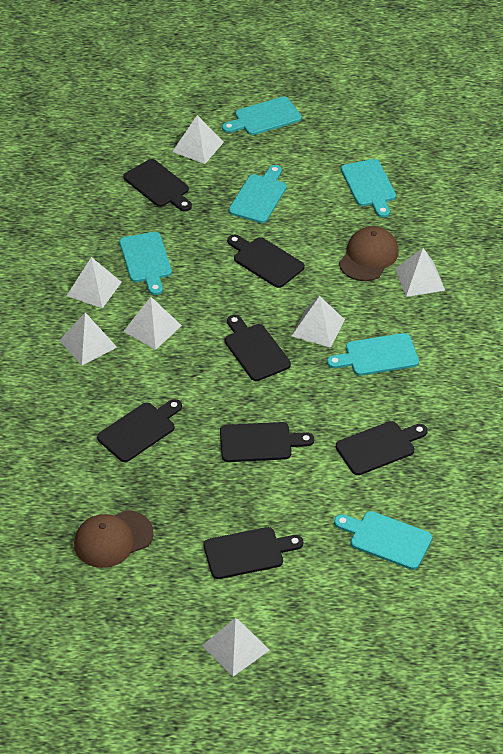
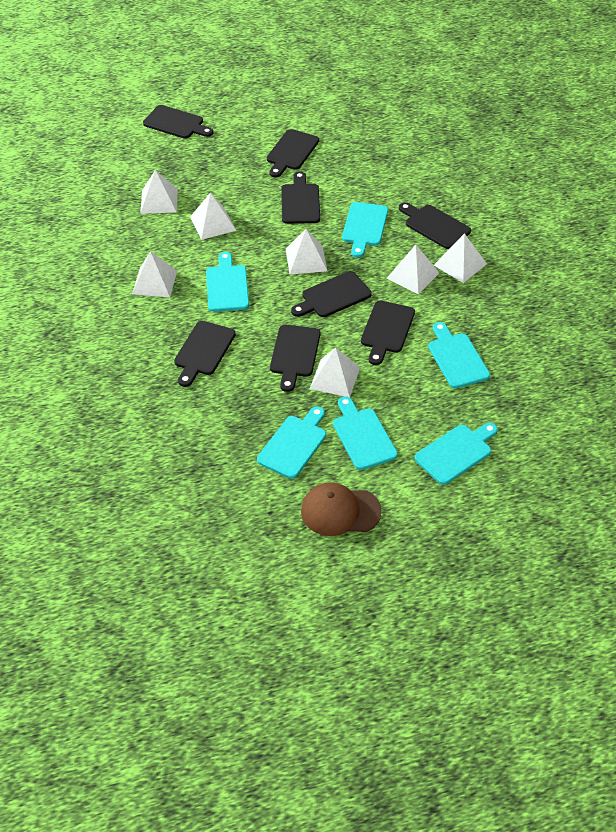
black cutting board: 7 -> 8
brown cap: 2 -> 1

